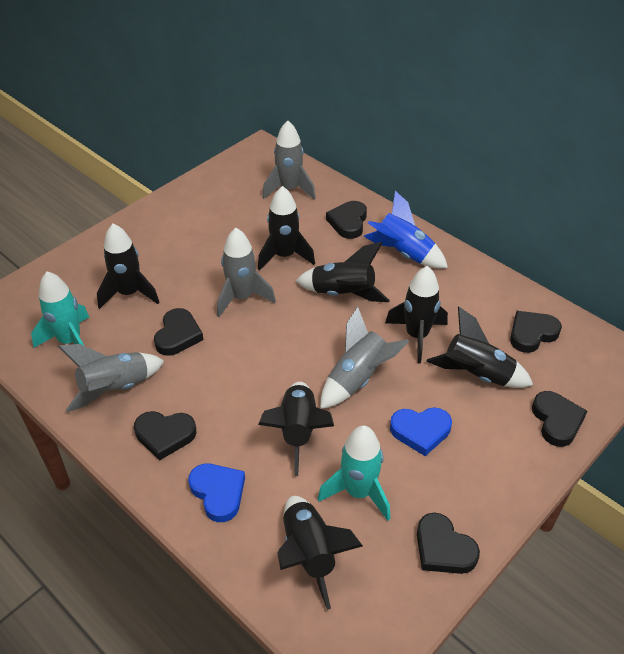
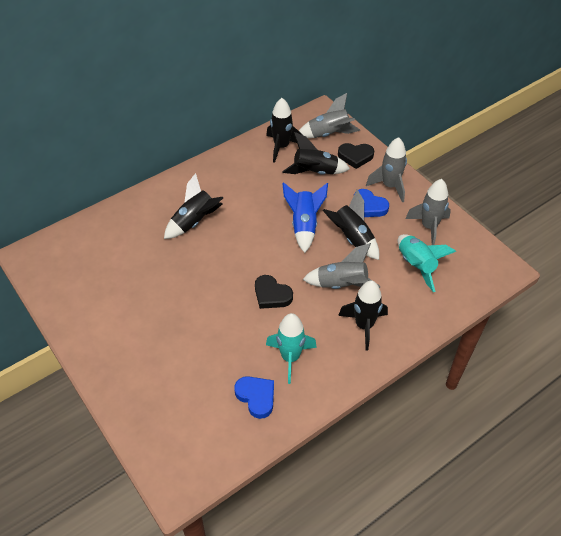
black heart: 6 -> 2
black rocket: 7 -> 5

